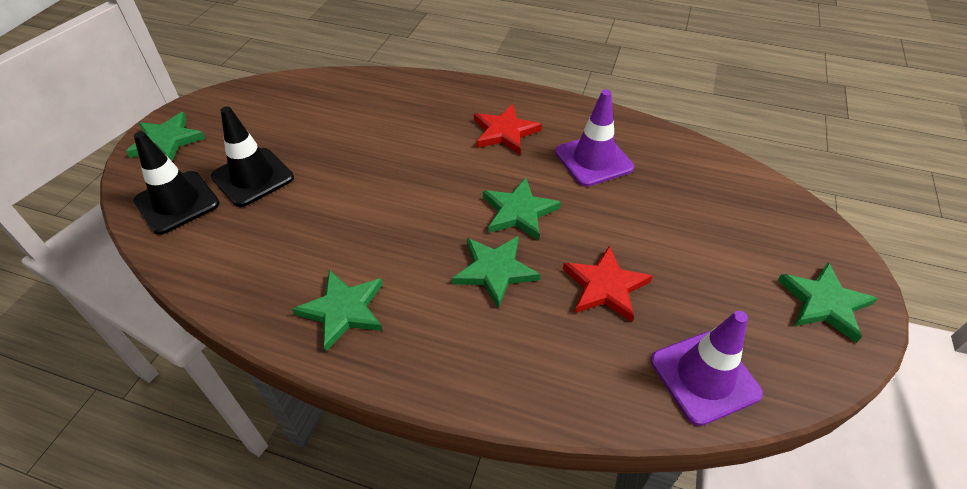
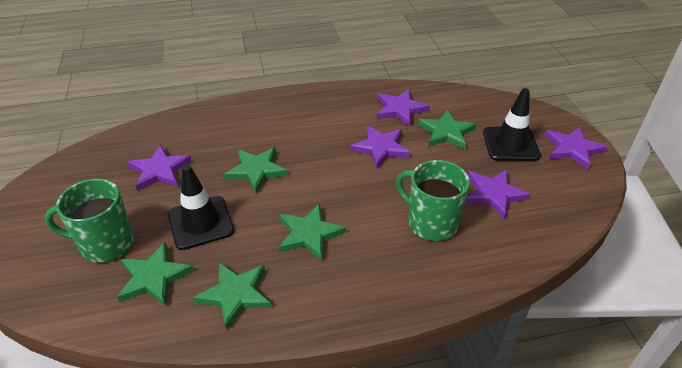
green mug: 0 -> 2
purple star: 0 -> 5
purple traffic cone: 2 -> 0
red star: 2 -> 0

